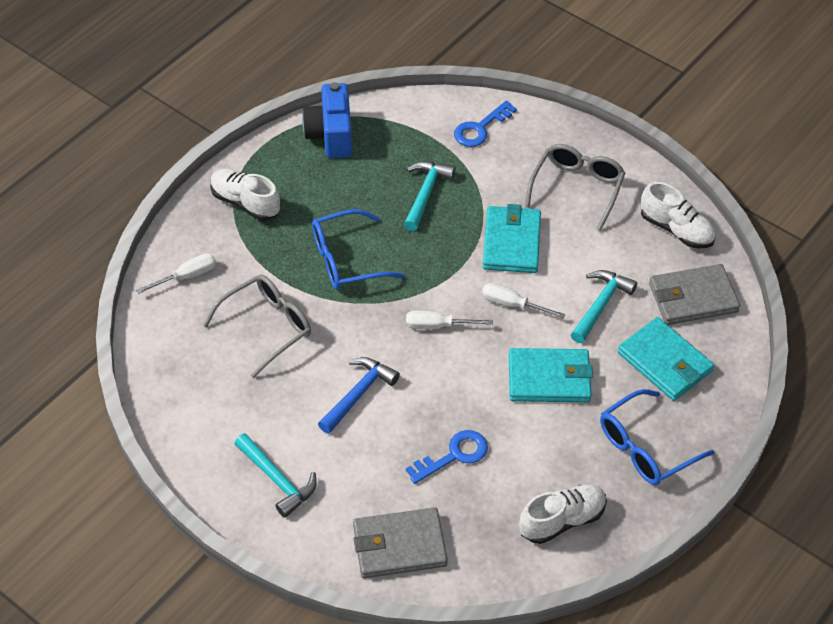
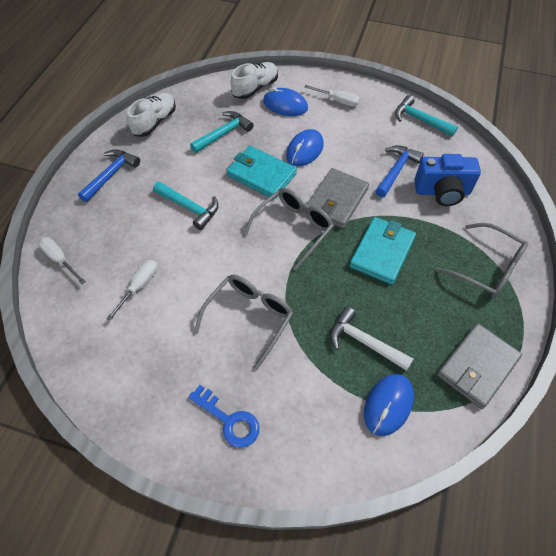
blue glasses: 2 -> 0
blue hammer: 1 -> 2
blue key: 2 -> 1
blue mouse: 0 -> 3
grey glasses: 2 -> 3
turquoise wallet: 3 -> 2
white hammer: 0 -> 1
white shoe: 3 -> 2

